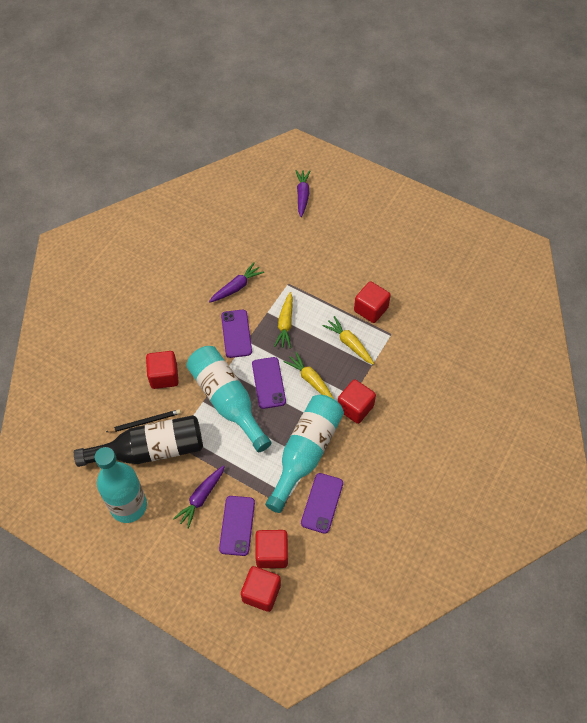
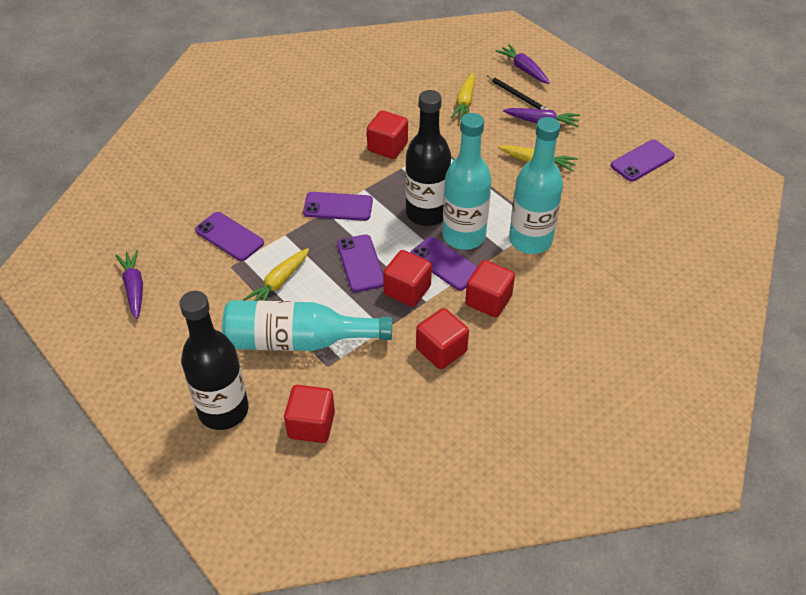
black bottle: 1 -> 2
purple phone: 4 -> 5

